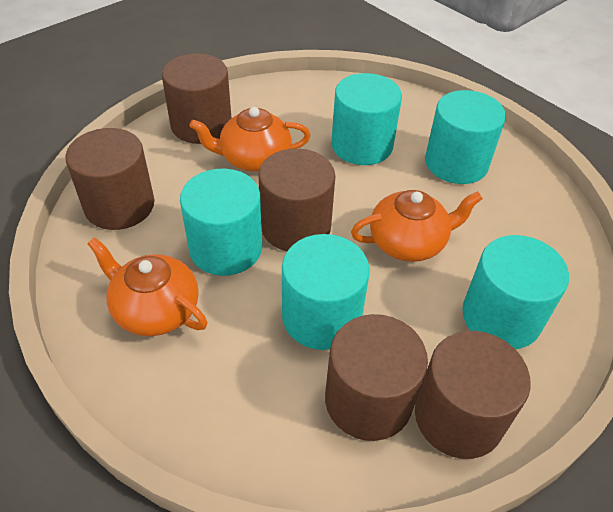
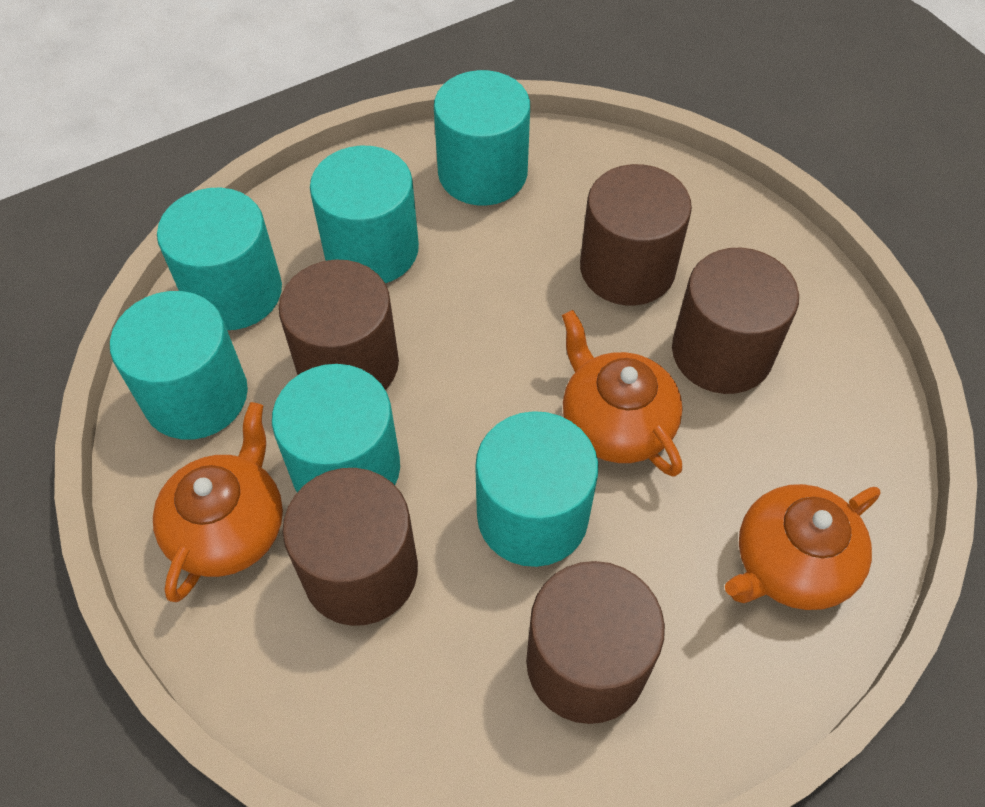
turquoise cylinder: 5 -> 6

